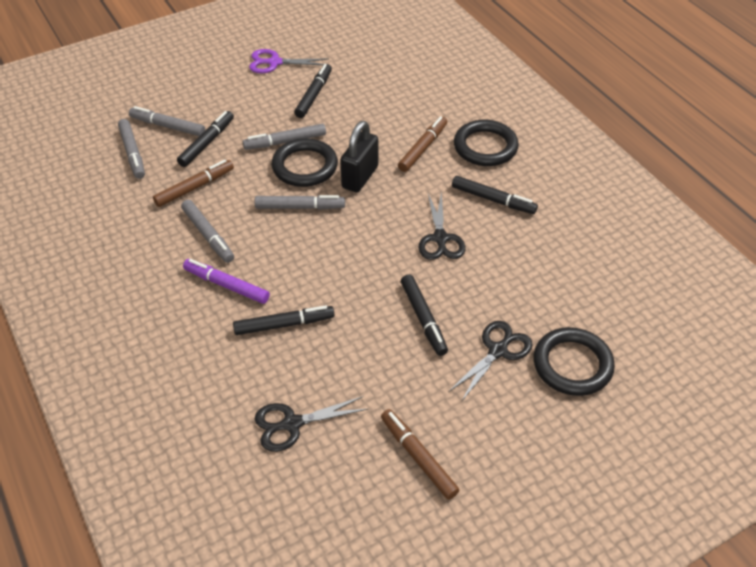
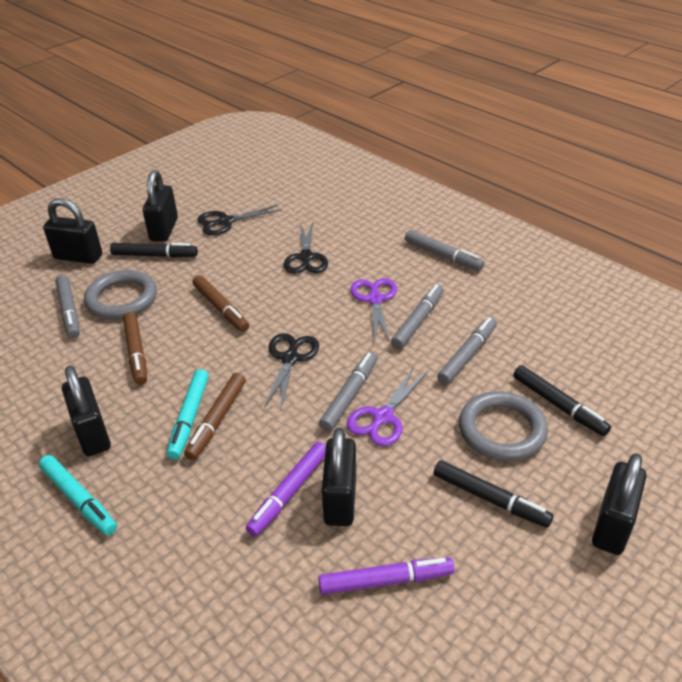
black marker: 5 -> 3
black padlock: 1 -> 5
black ring: 3 -> 0
grey ring: 0 -> 2
purple marker: 1 -> 2
purple scissors: 1 -> 2
turquoise marker: 0 -> 2

